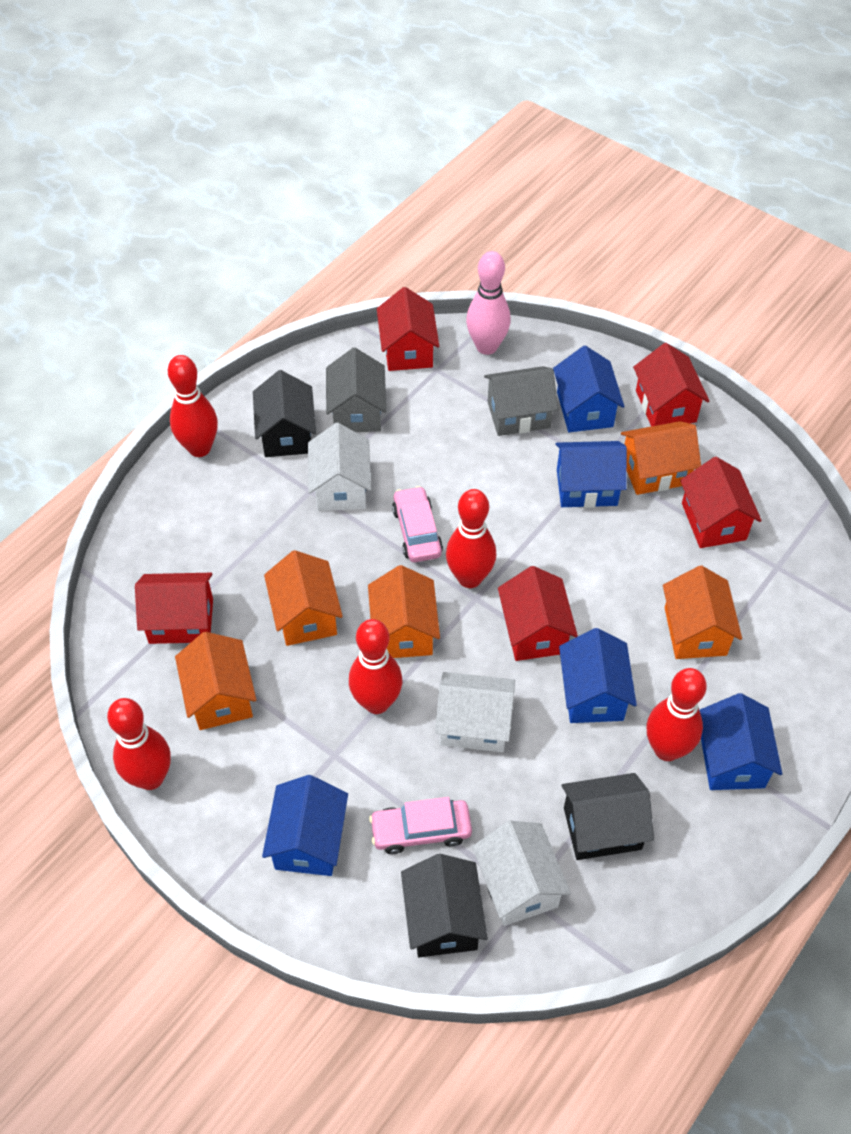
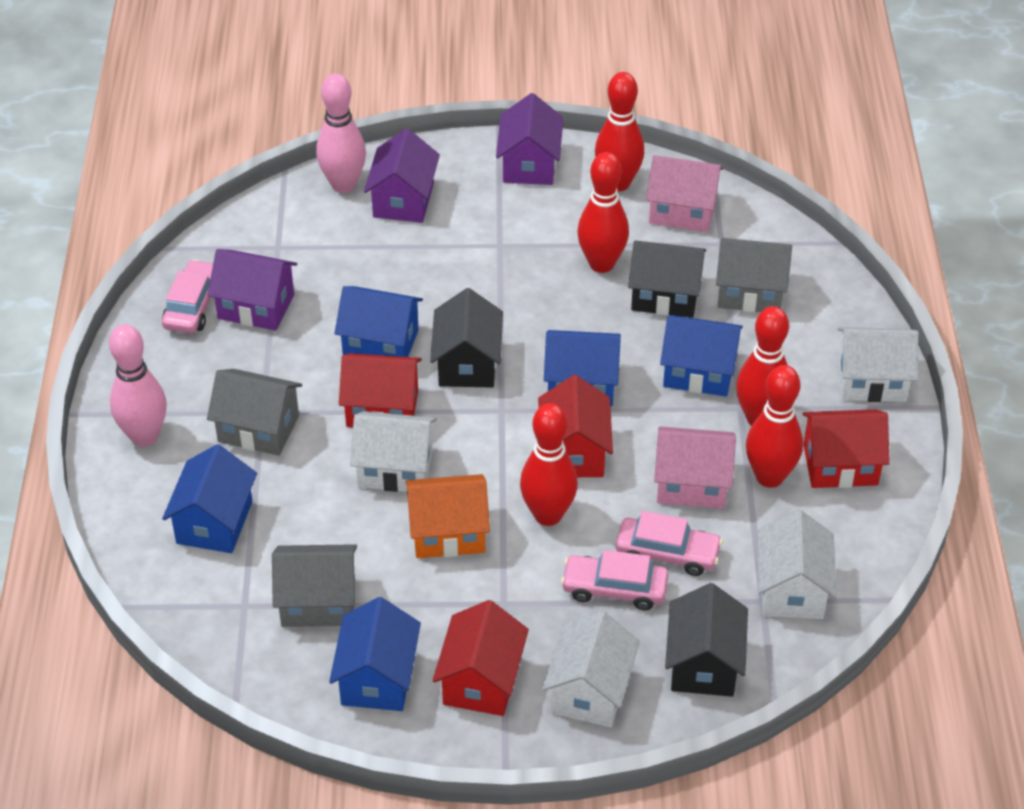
grey house: 2 -> 3
orange house: 5 -> 1
pink bowling pin: 1 -> 2
pink car: 2 -> 3
pink house: 0 -> 2
purple house: 0 -> 3
red house: 5 -> 4
white house: 3 -> 4

